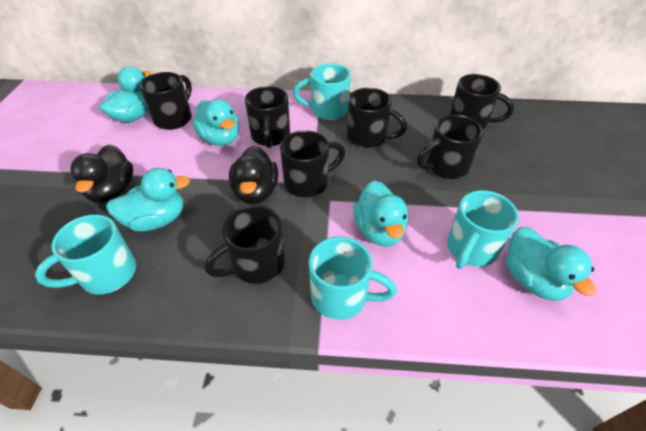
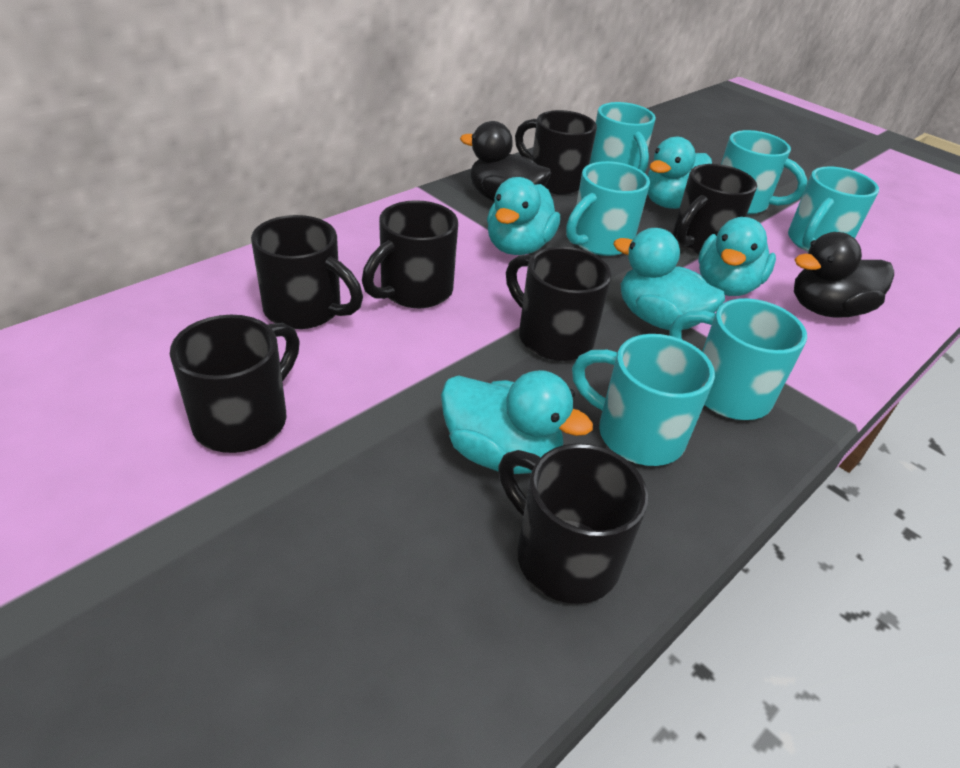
turquoise mug: 4 -> 6

